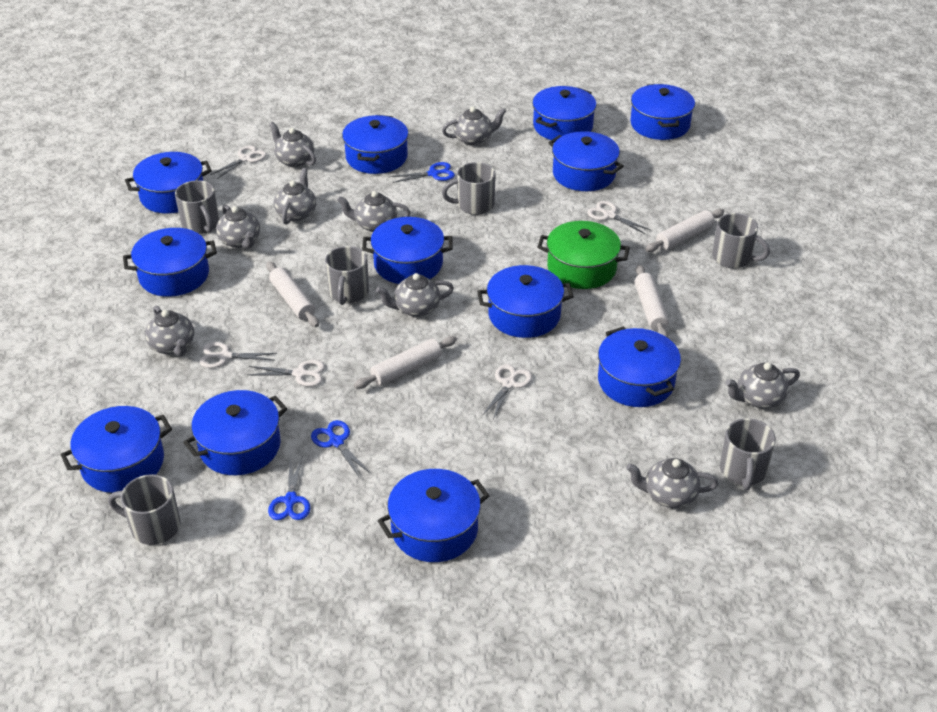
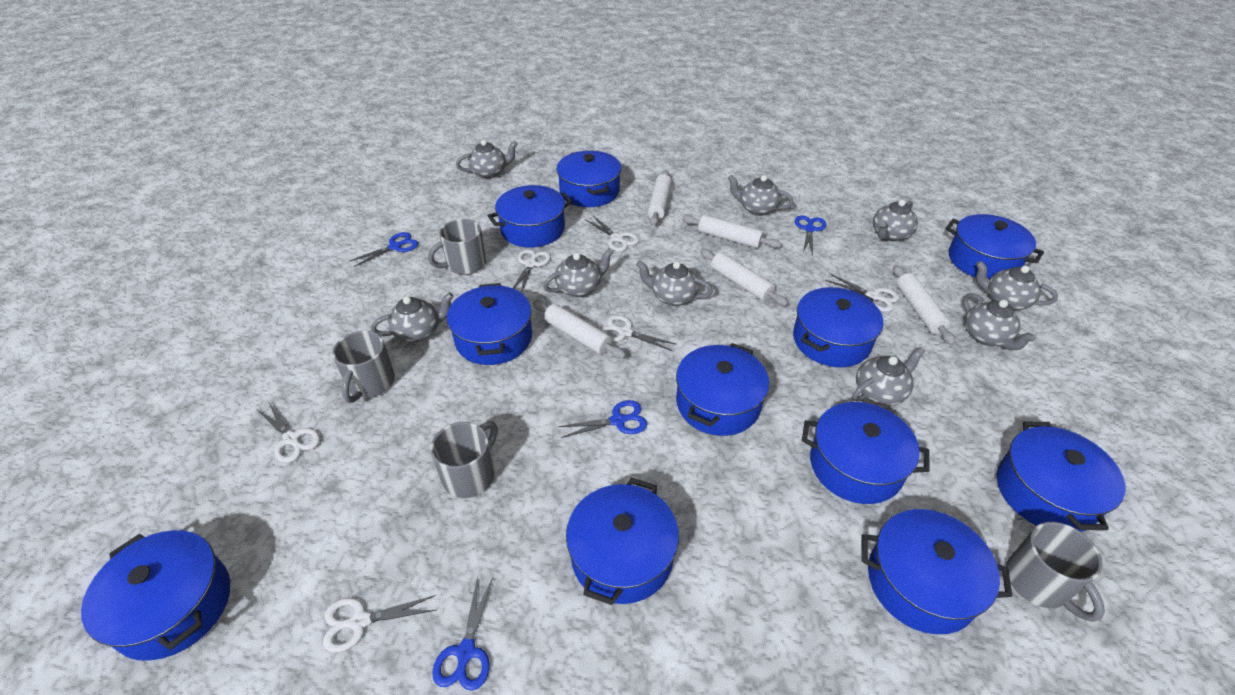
blue pot: 12 -> 11
blue scissors: 3 -> 4
green pot: 1 -> 0
grey mug: 6 -> 4
white rolling pin: 4 -> 5
white scissors: 5 -> 6

